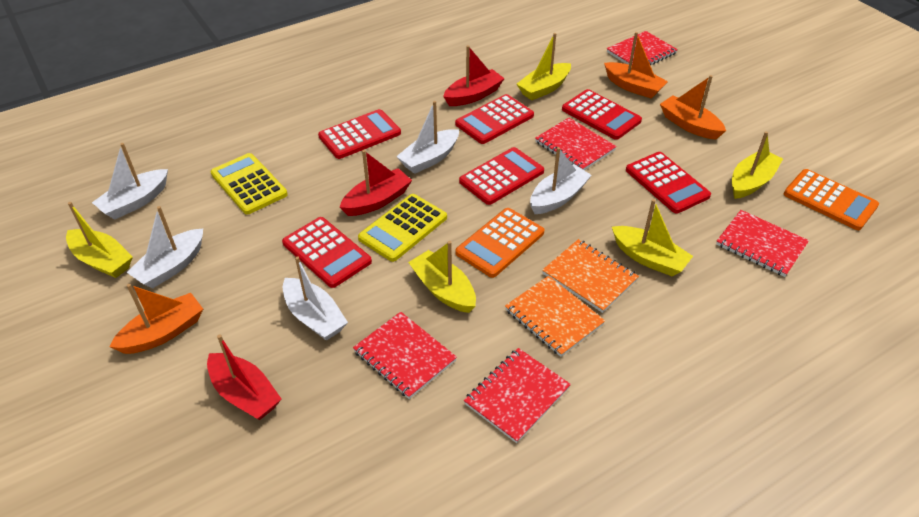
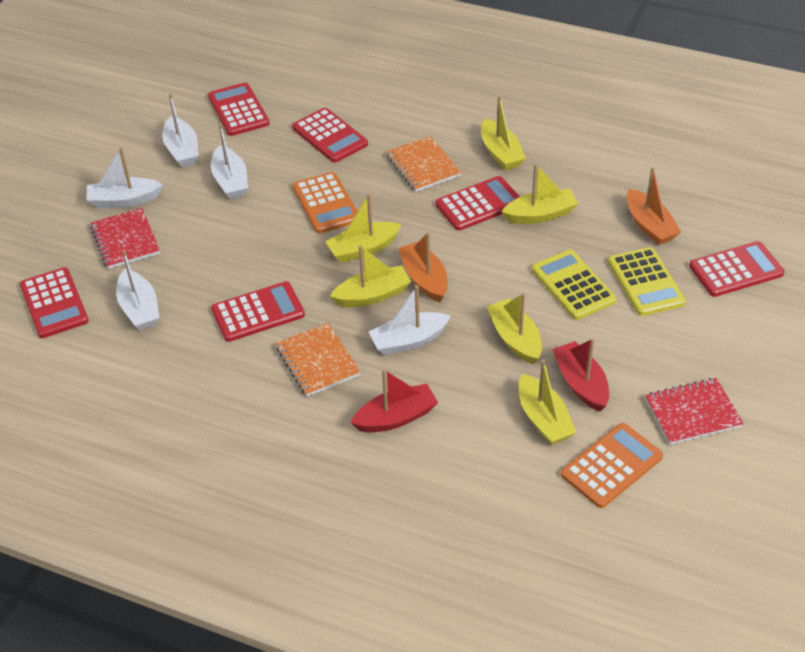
orange boat: 3 -> 2
red boat: 3 -> 2
red notebook: 5 -> 2
yellow boat: 5 -> 6

